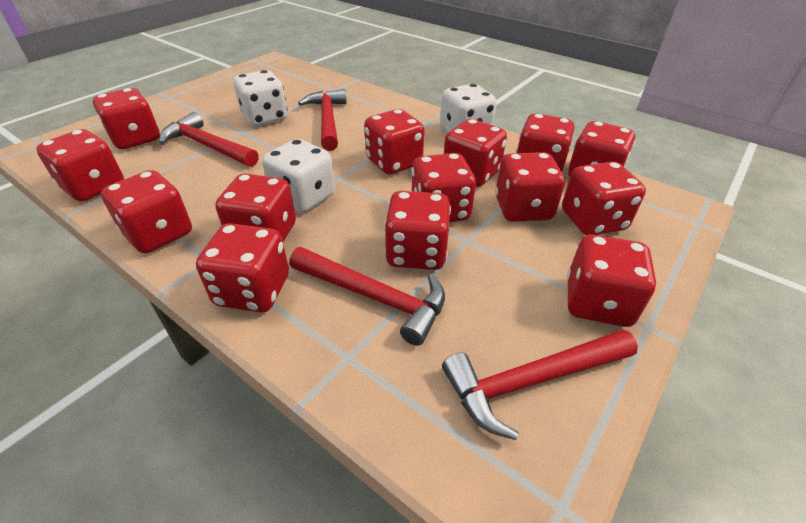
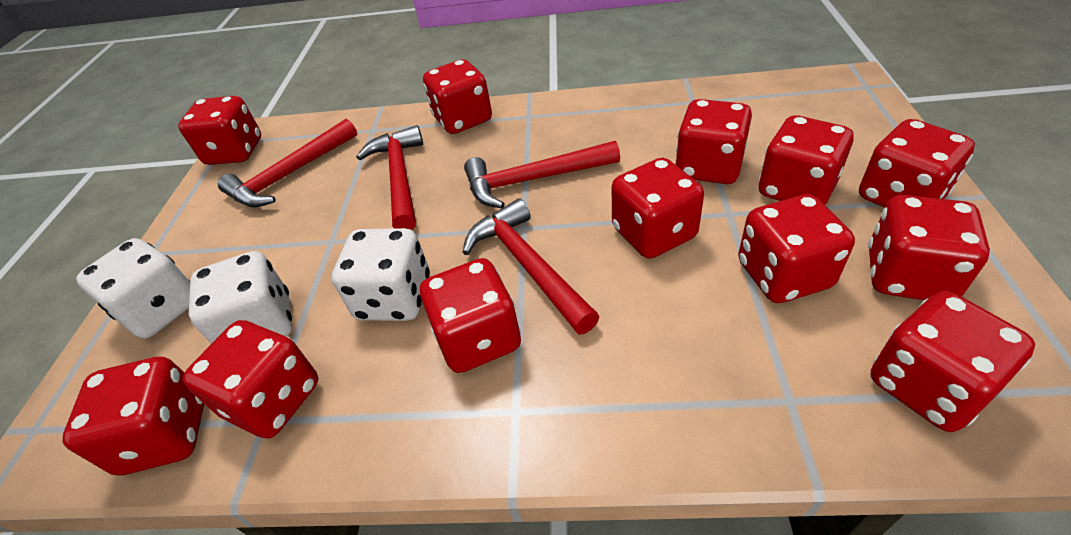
red dice: 14 -> 12

